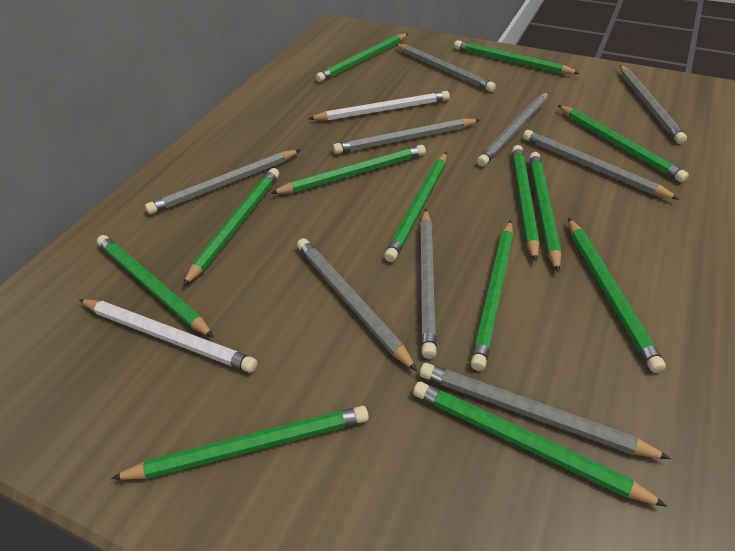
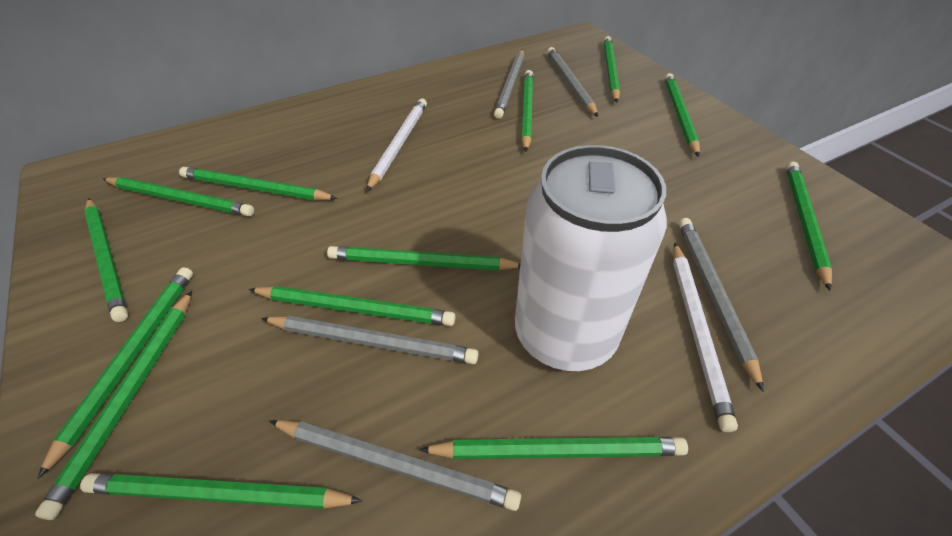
grey pencil: 9 -> 5
white can: 0 -> 1

